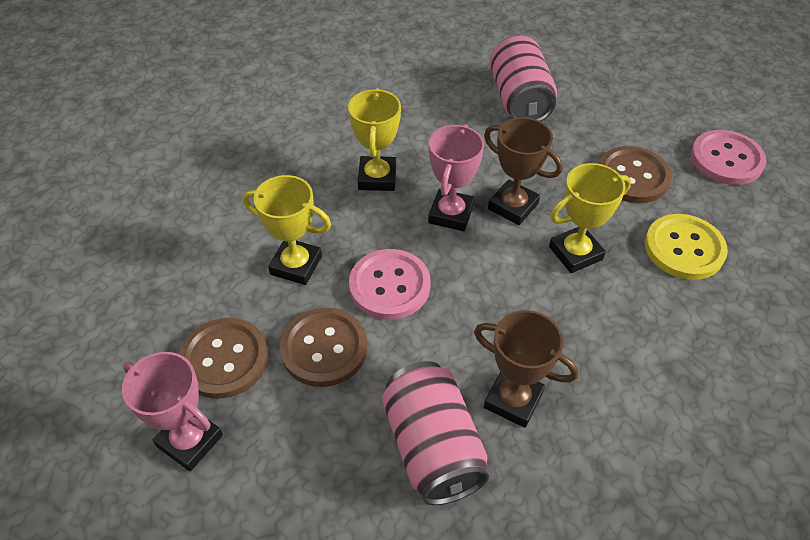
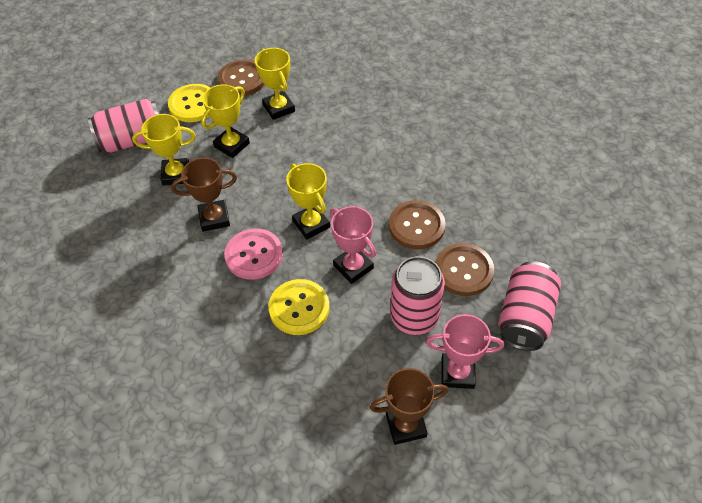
pink button: 2 -> 1
pink can: 2 -> 3
yellow button: 1 -> 2
yellow trophy: 3 -> 4

